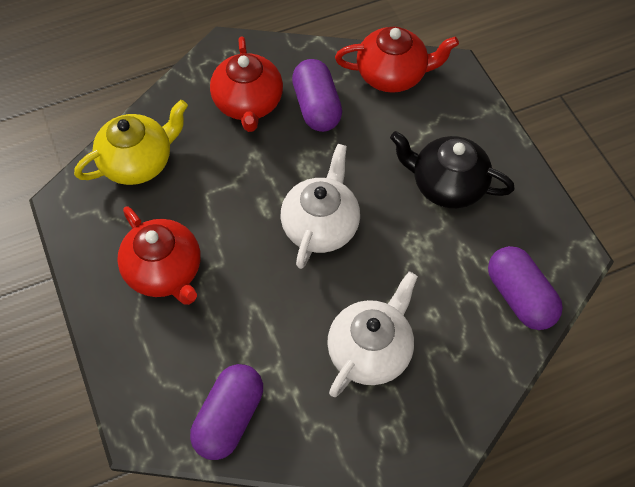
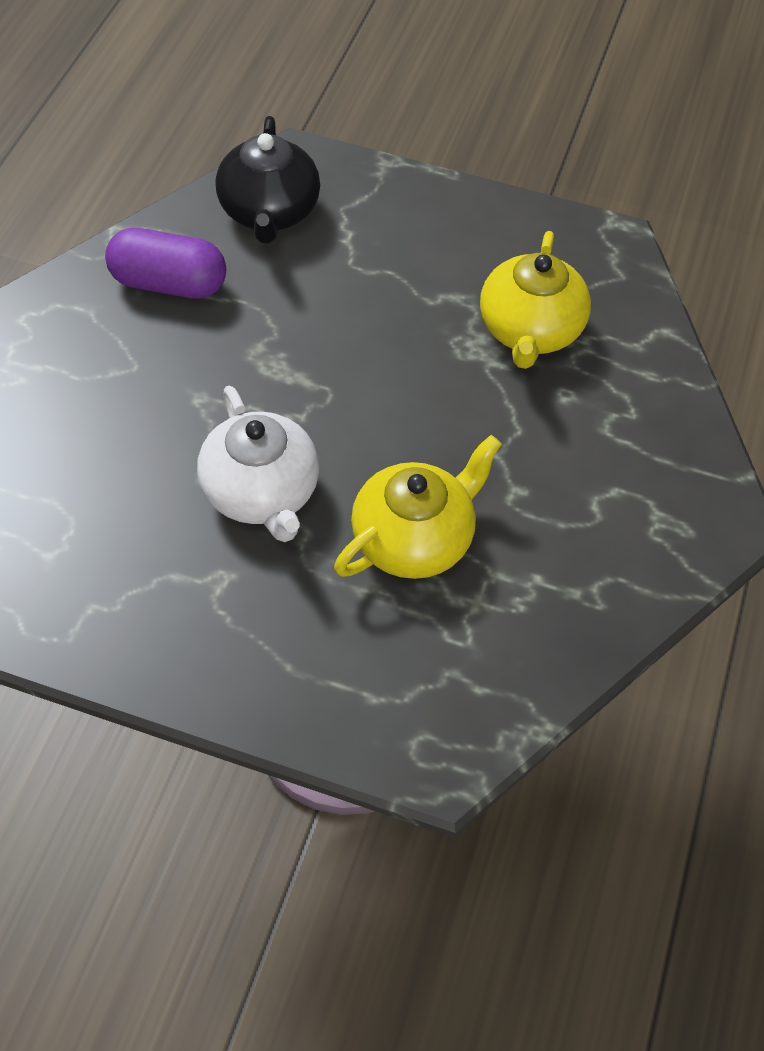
purple capsule: 3 -> 1
red teapot: 3 -> 0
white teapot: 2 -> 1
yellow teapot: 1 -> 2

